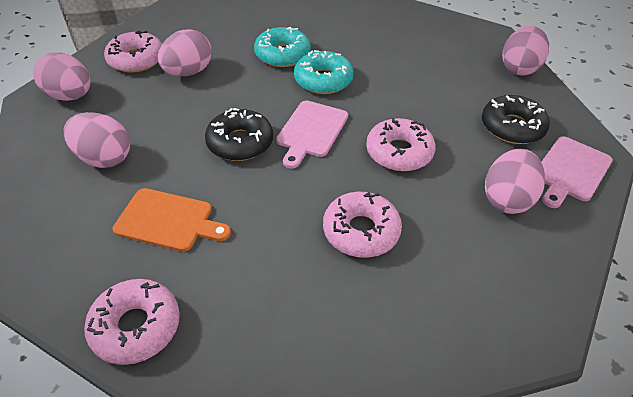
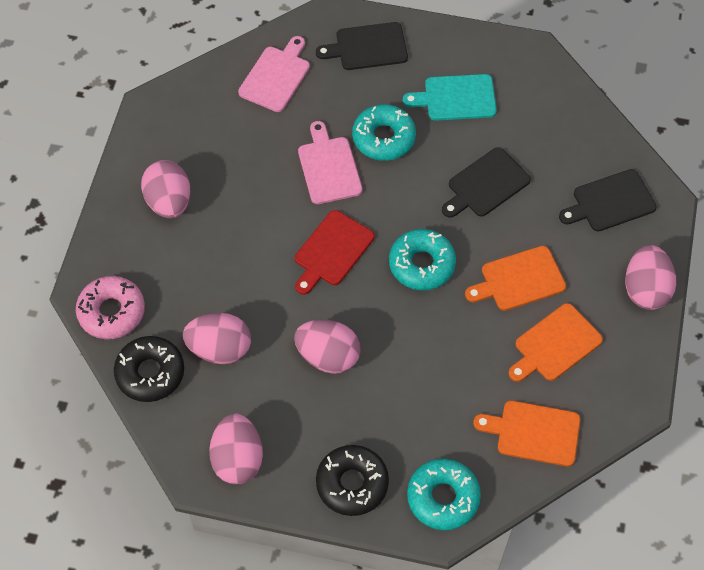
black cutting board: 0 -> 3
orange cutting board: 1 -> 3
pink donut: 4 -> 1
red cutting board: 0 -> 1
turquoise cutting board: 0 -> 1
turquoise donut: 2 -> 3

